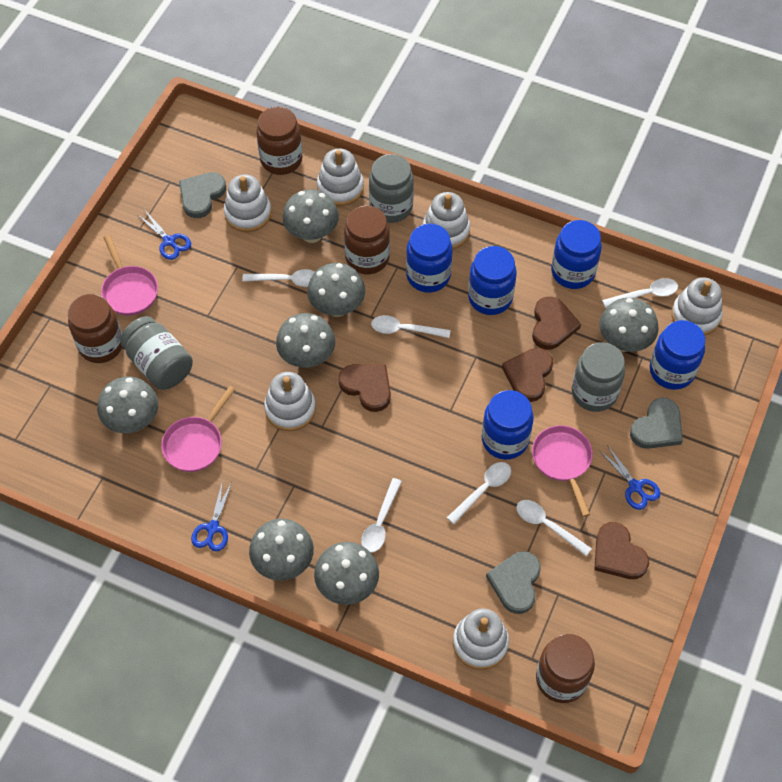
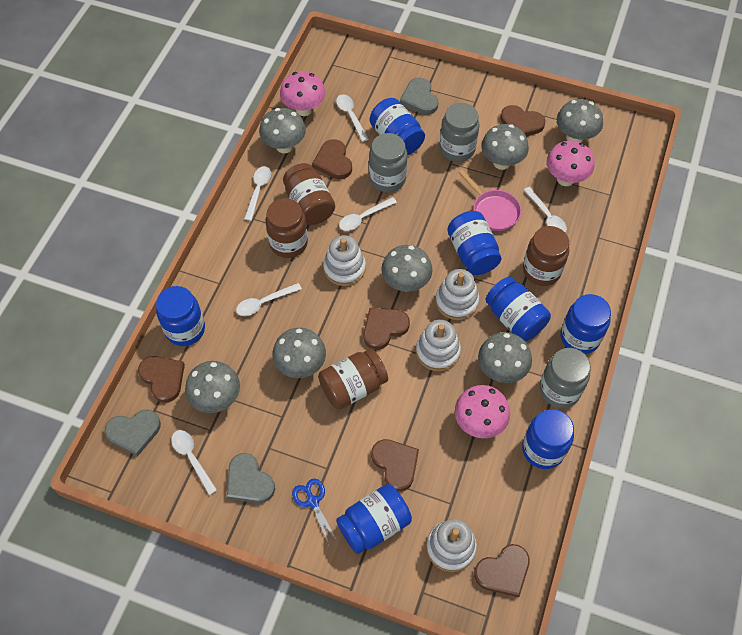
blue jar: 5 -> 7
blue scissors: 3 -> 1
brown heart: 4 -> 6
pink mushroom: 0 -> 3
pink pan: 3 -> 1
white stacking toy: 6 -> 4

